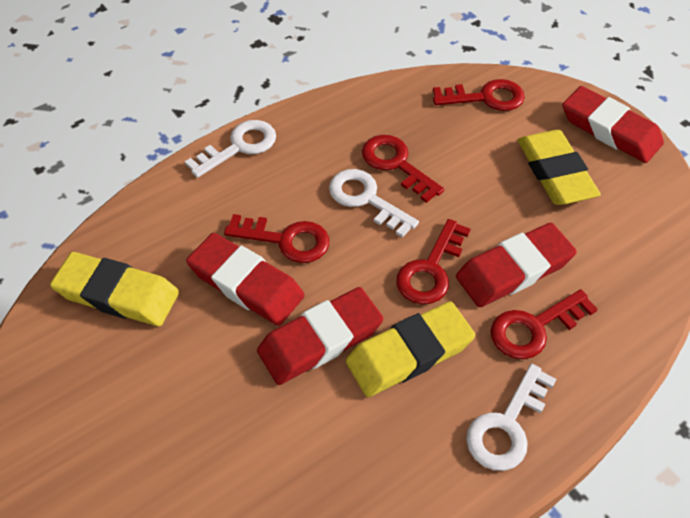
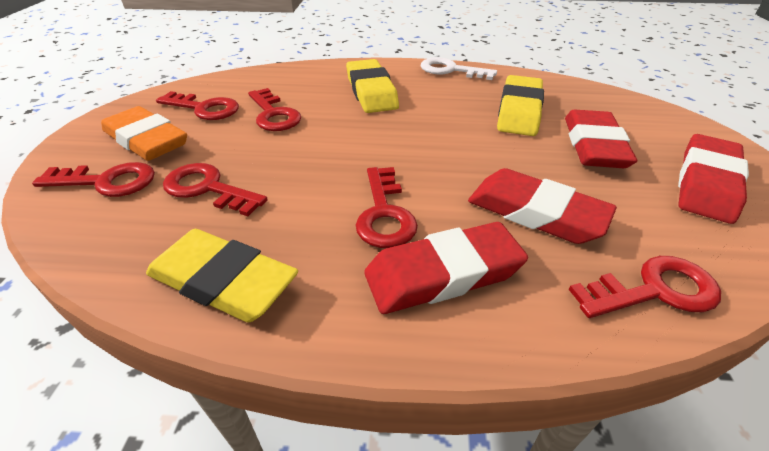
orange eraser: 0 -> 1
red key: 5 -> 6
white key: 3 -> 1

